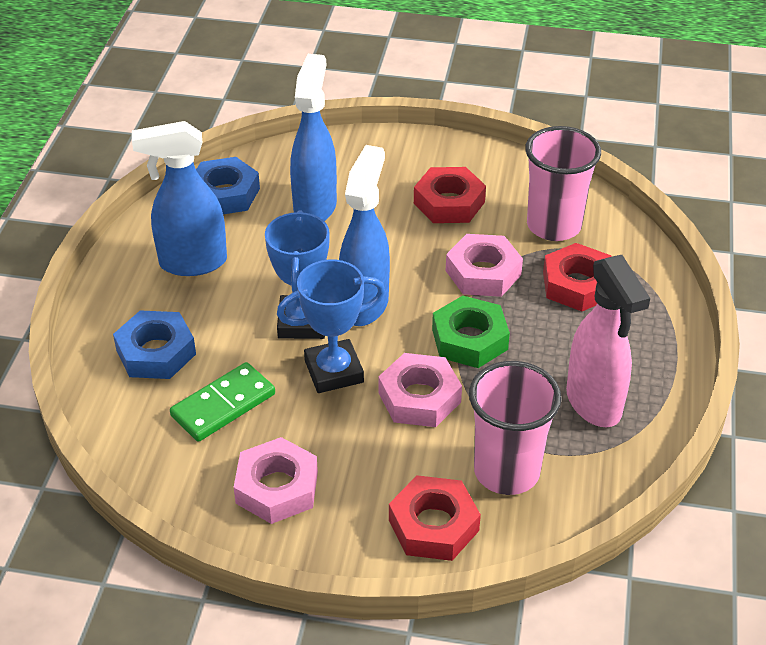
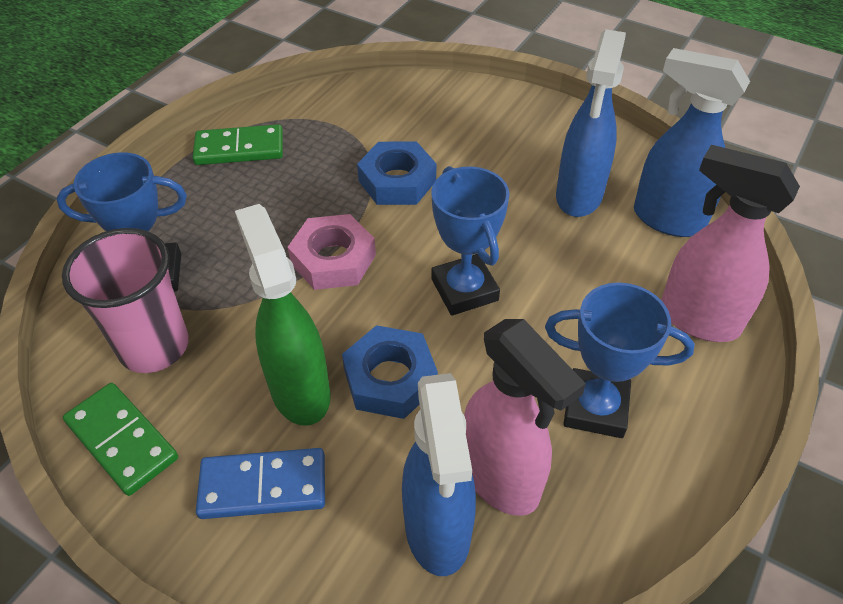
blue domino: 0 -> 1
blue trophy: 2 -> 3
green domino: 1 -> 2
green nut: 1 -> 0
green spray bottle: 0 -> 1
pink cup: 2 -> 1
pink nut: 3 -> 1
pink spray bottle: 1 -> 2
red nut: 3 -> 0

